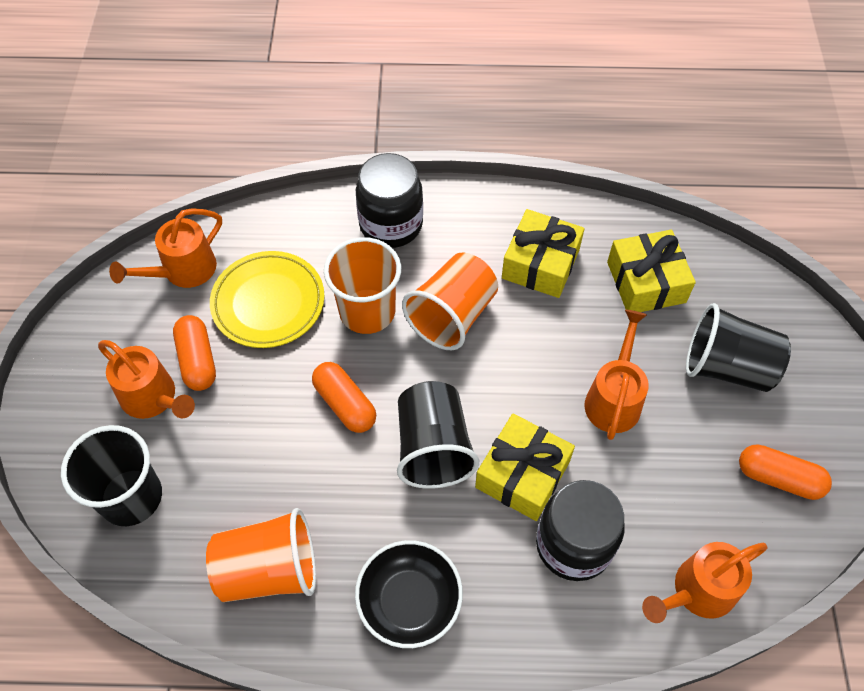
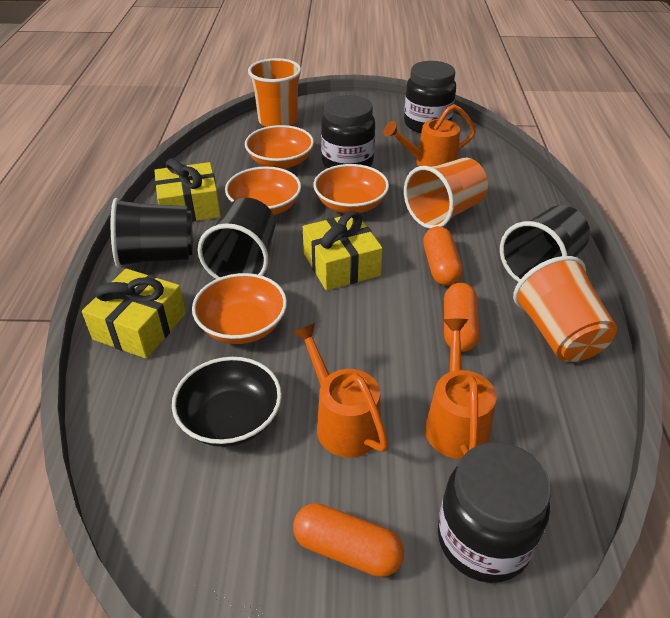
black jar: 2 -> 3
orange bowl: 0 -> 4
orange watering can: 4 -> 3
yellow plate: 1 -> 0

